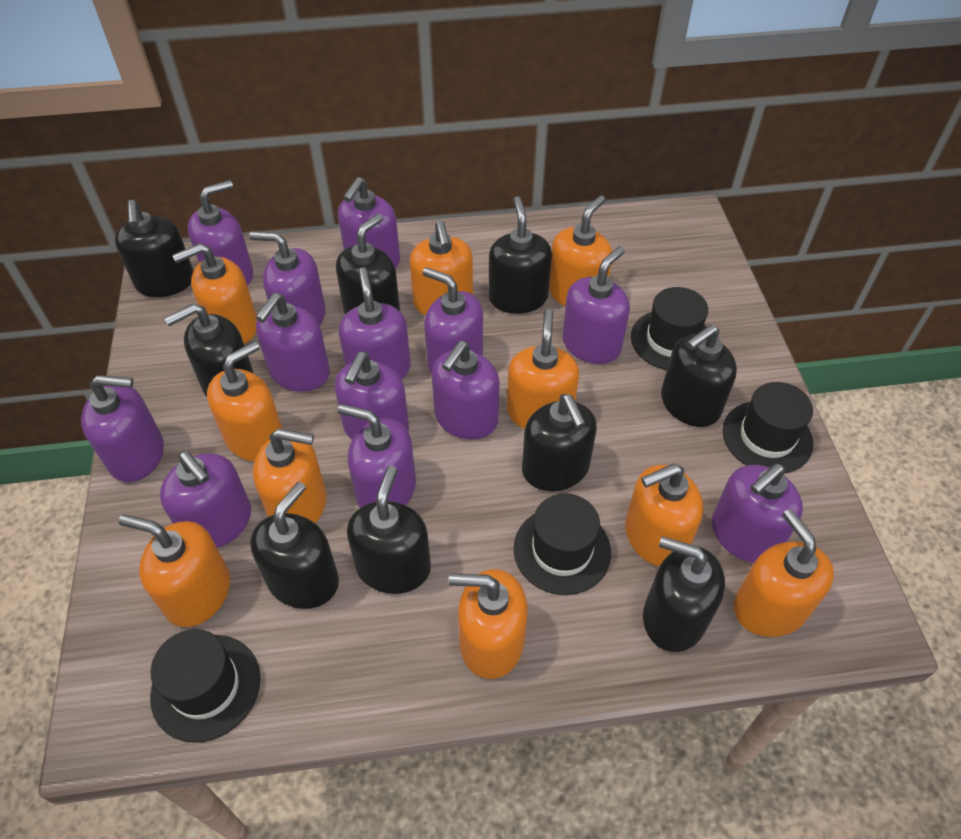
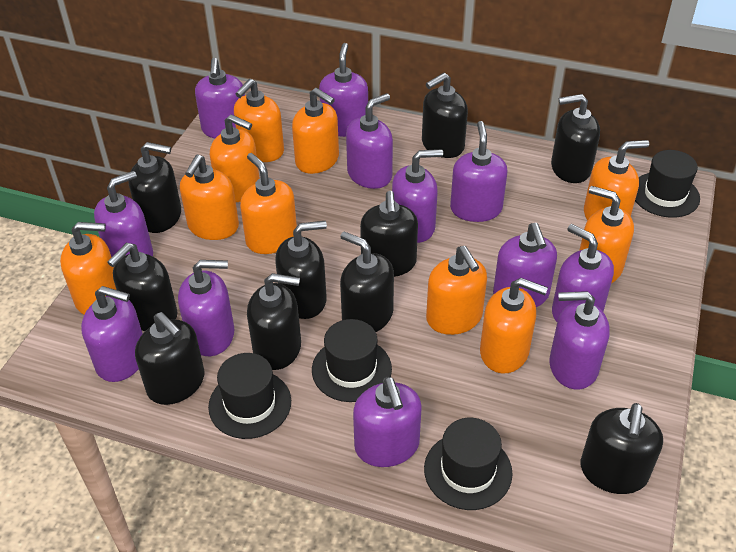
black soap dispenser: 9 -> 10
purple soap dispenser: 13 -> 12

